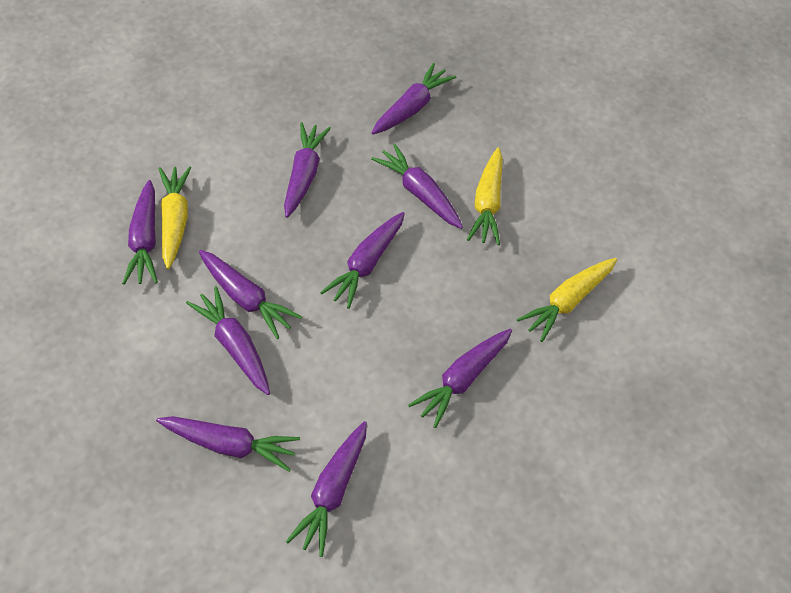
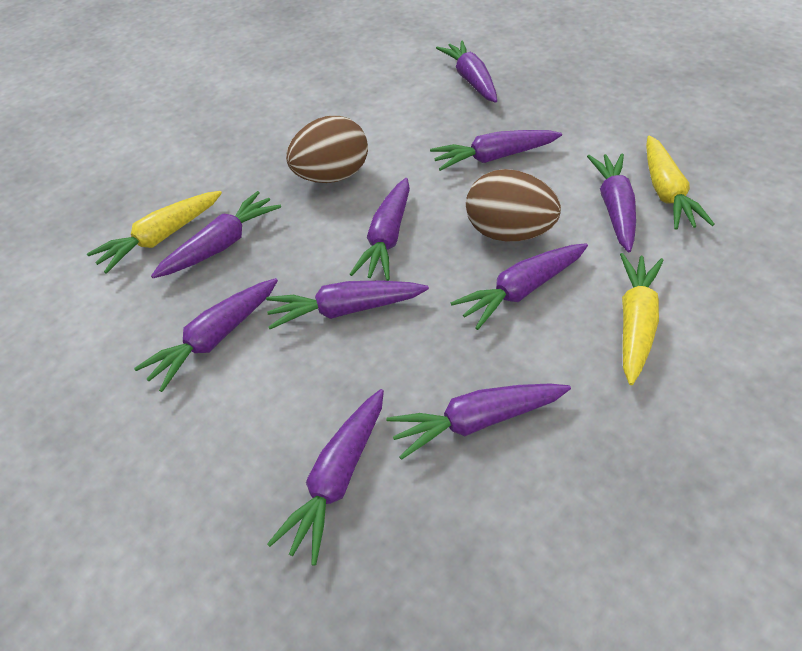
brown egg: 0 -> 2

